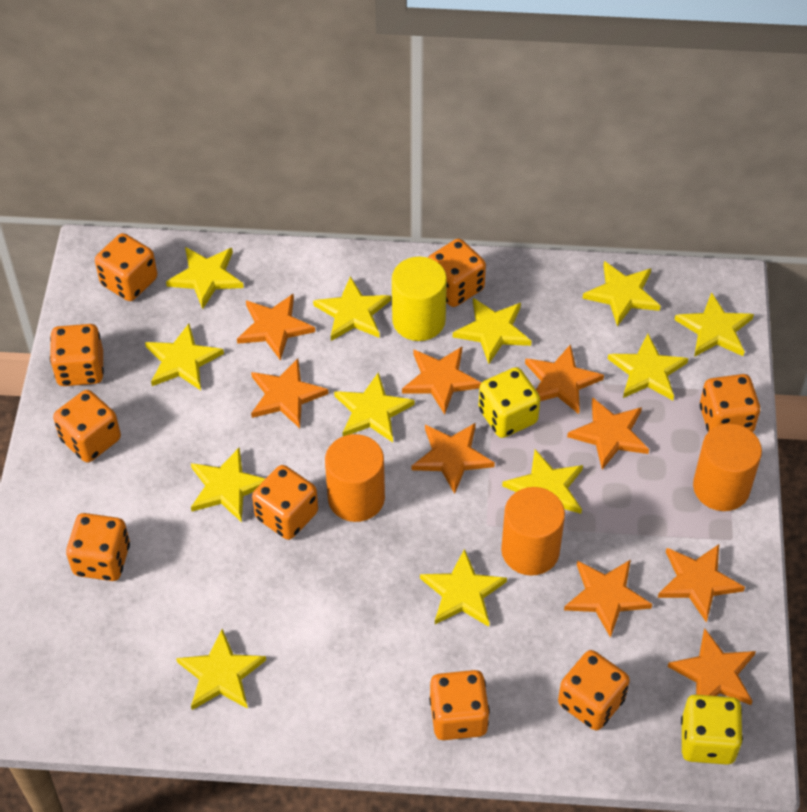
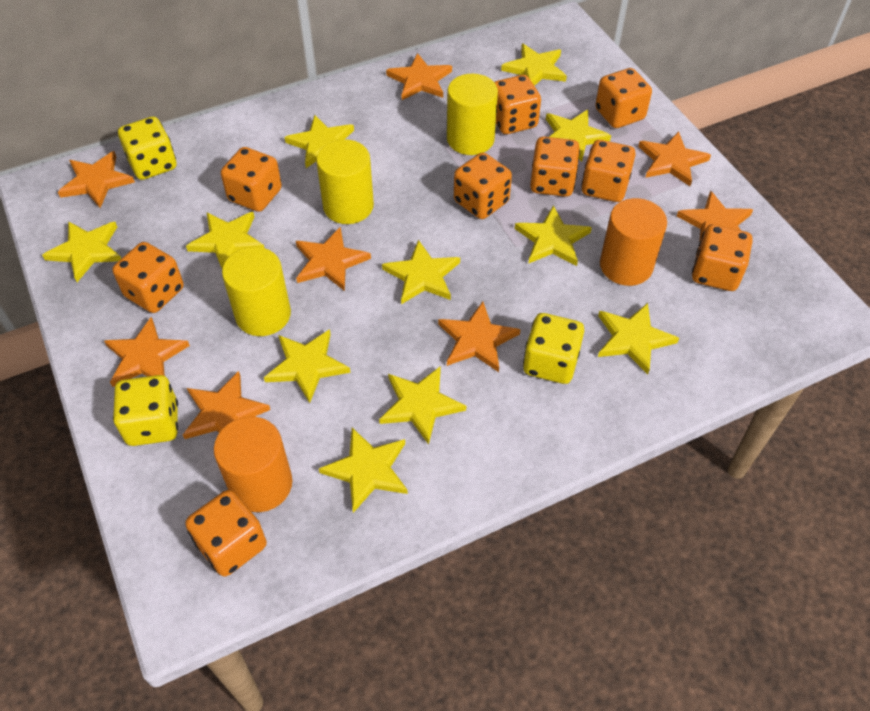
orange cylinder: 3 -> 2
orange star: 9 -> 8
yellow cylinder: 1 -> 3
yellow dice: 2 -> 3
yellow star: 12 -> 11

